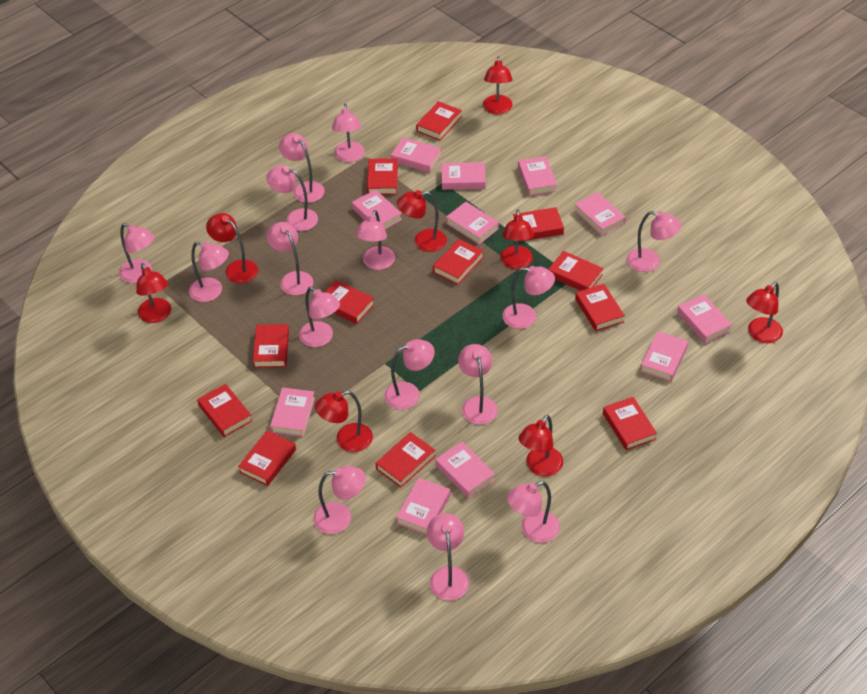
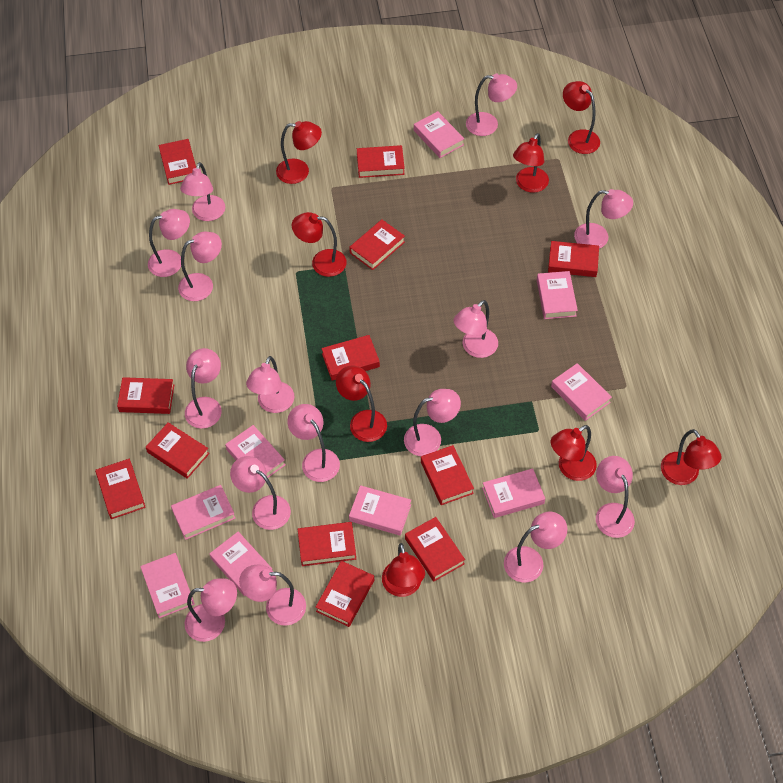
pink book: 11 -> 9

